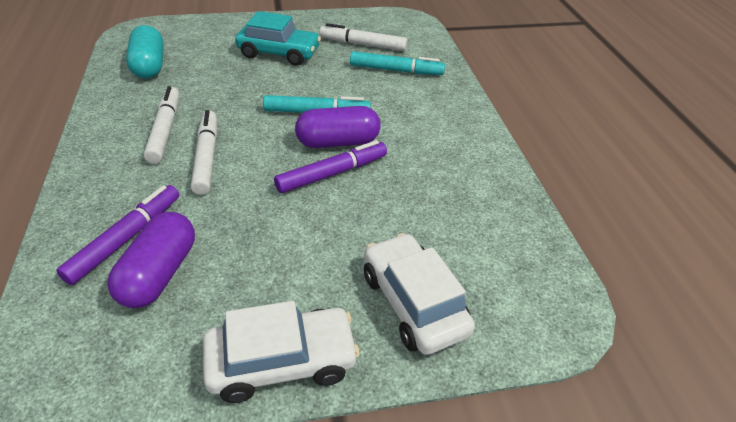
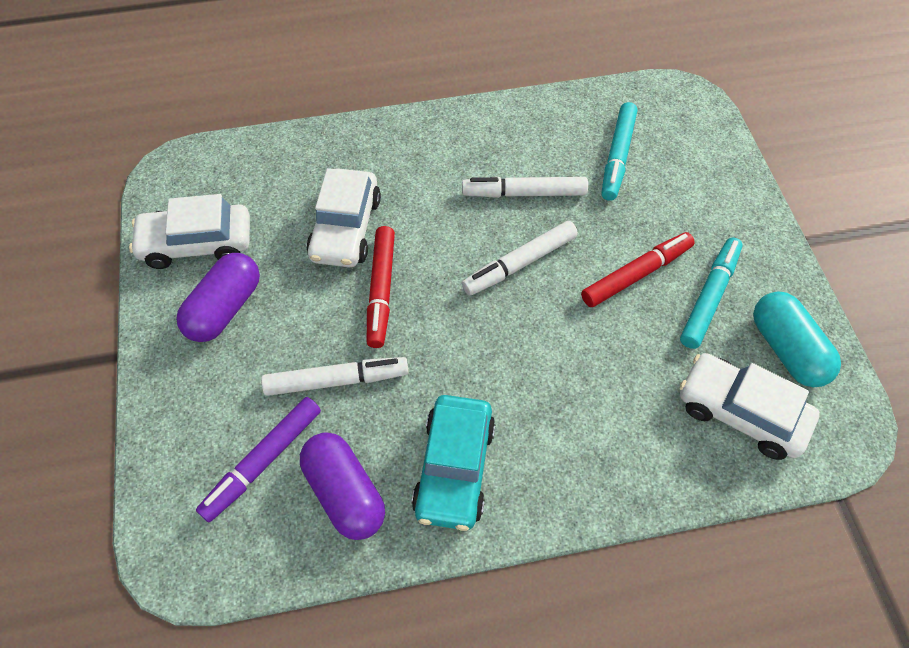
purple marker: 2 -> 1
red marker: 0 -> 2
white car: 2 -> 3

